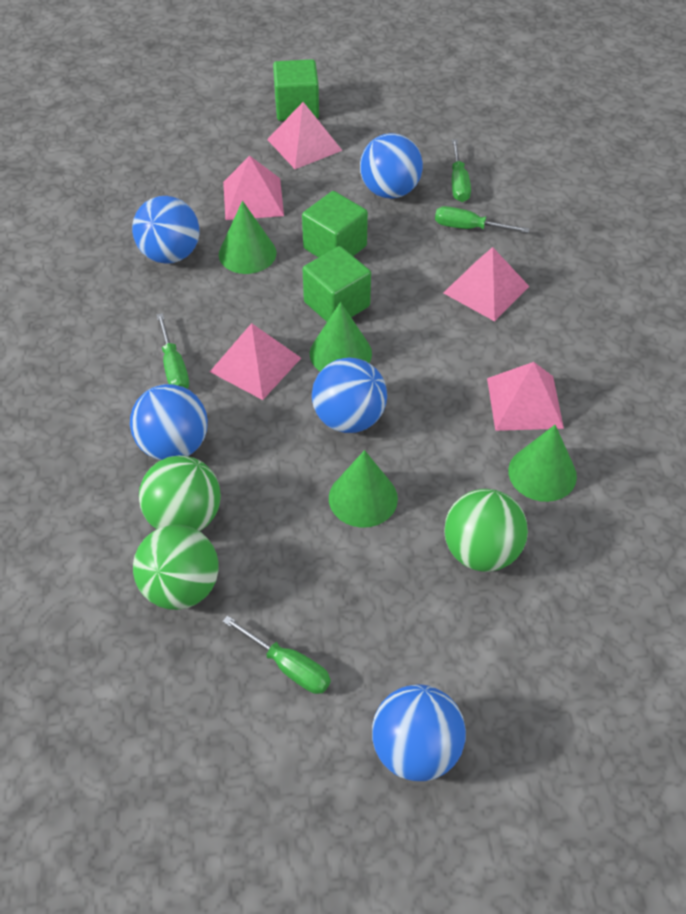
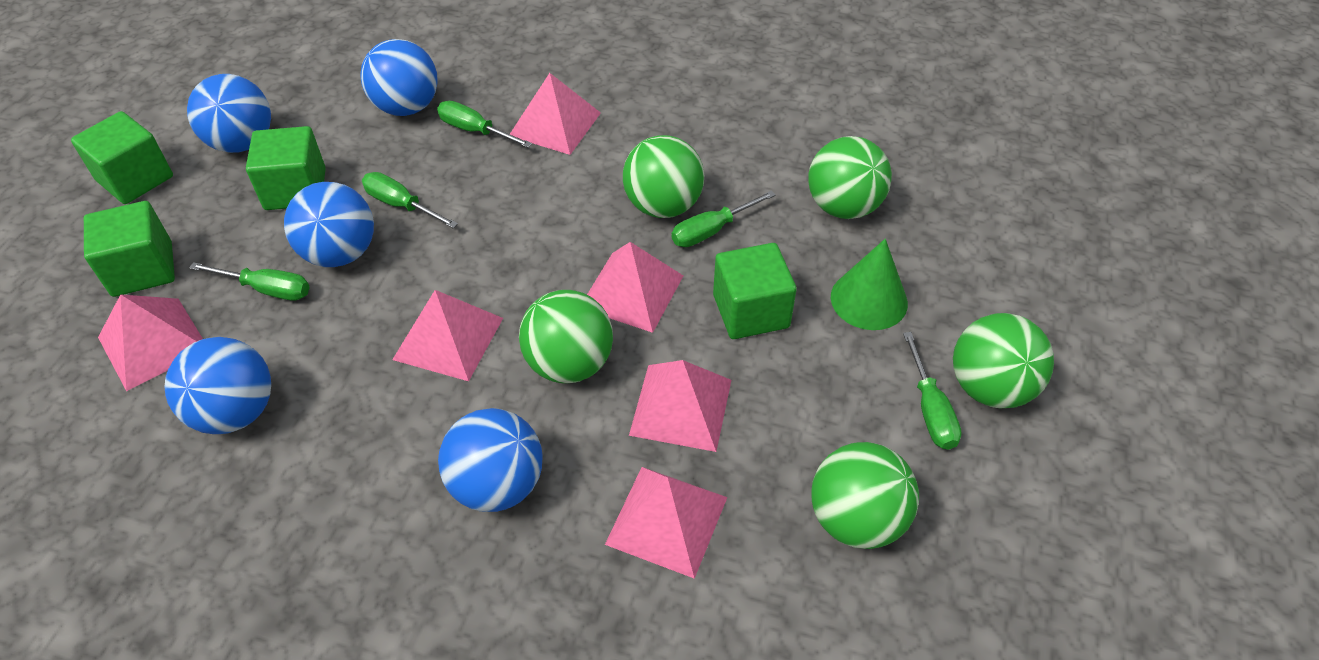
green ball: 3 -> 5
green cone: 4 -> 1
green cube: 3 -> 4
green screwdriver: 4 -> 5
pink pyramid: 5 -> 6

